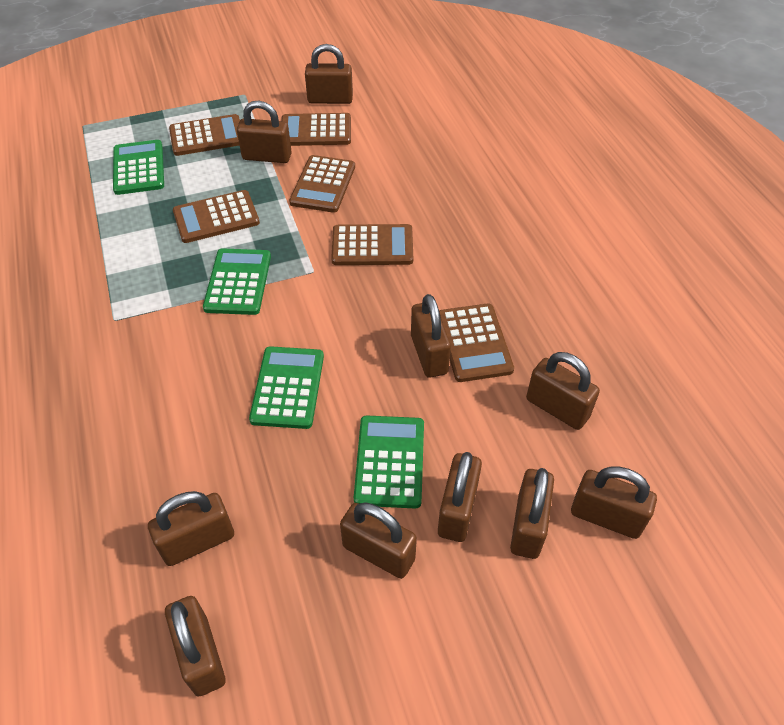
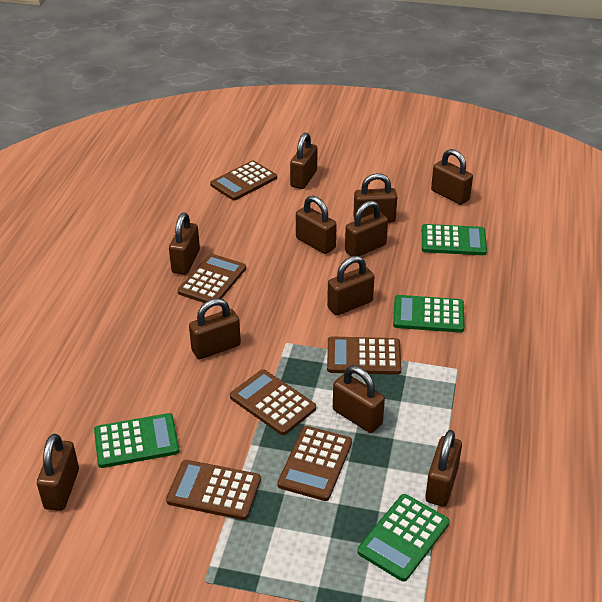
brown padlock: 10 -> 11

